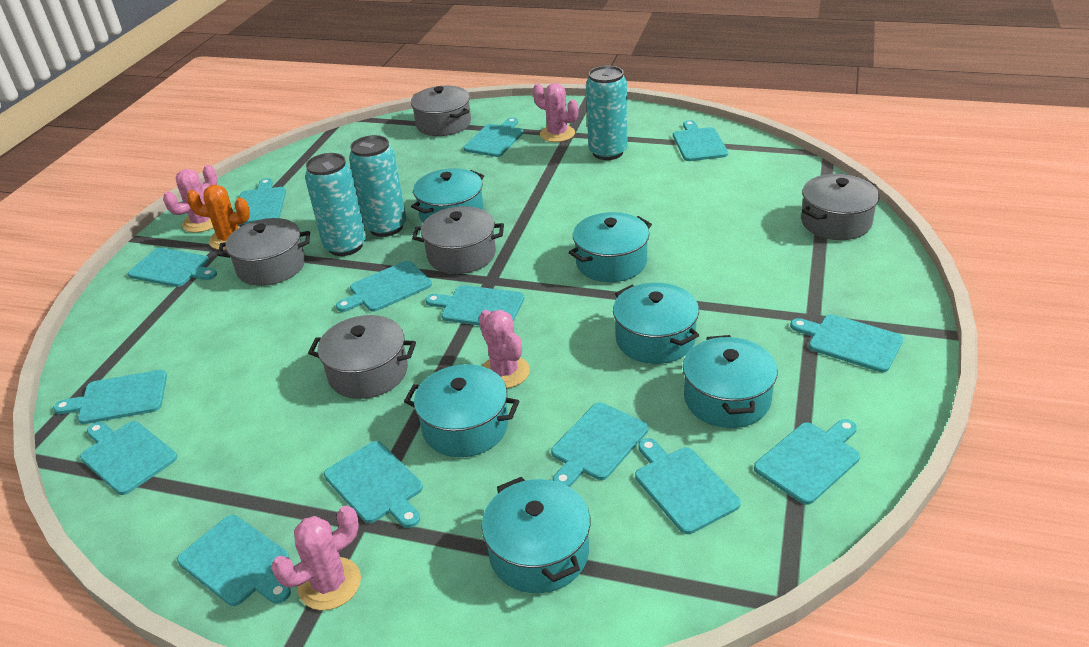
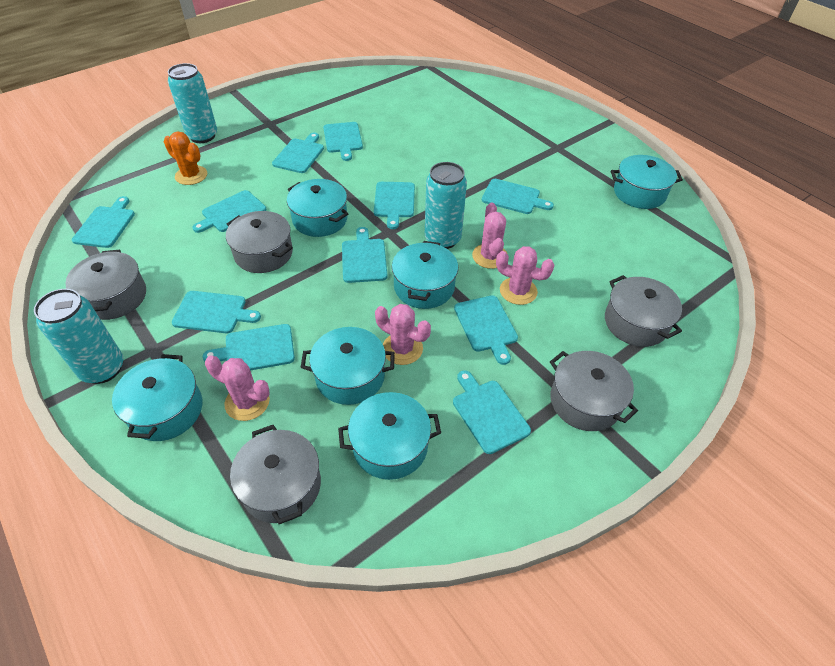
turquoise cutting board: 14 -> 11

